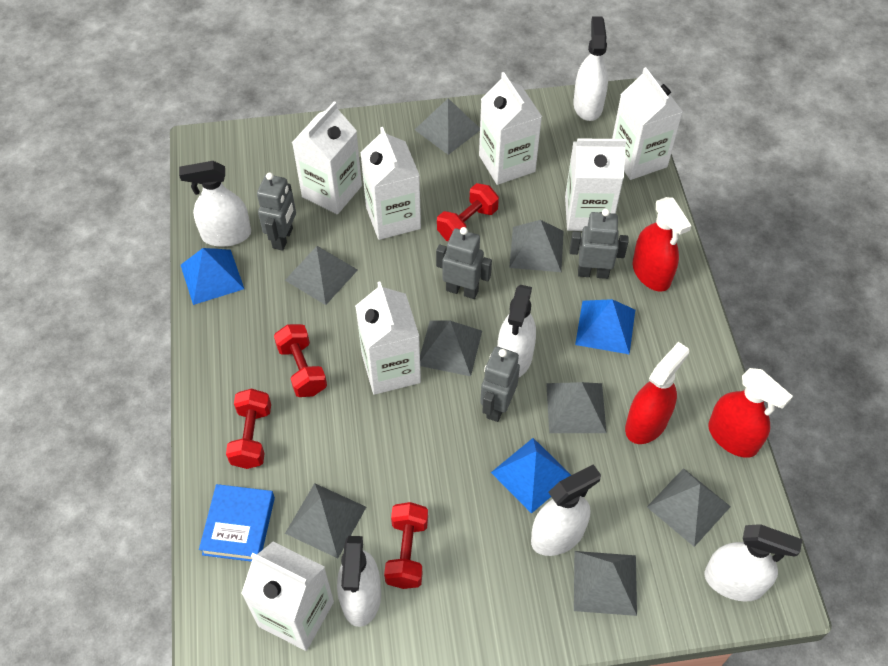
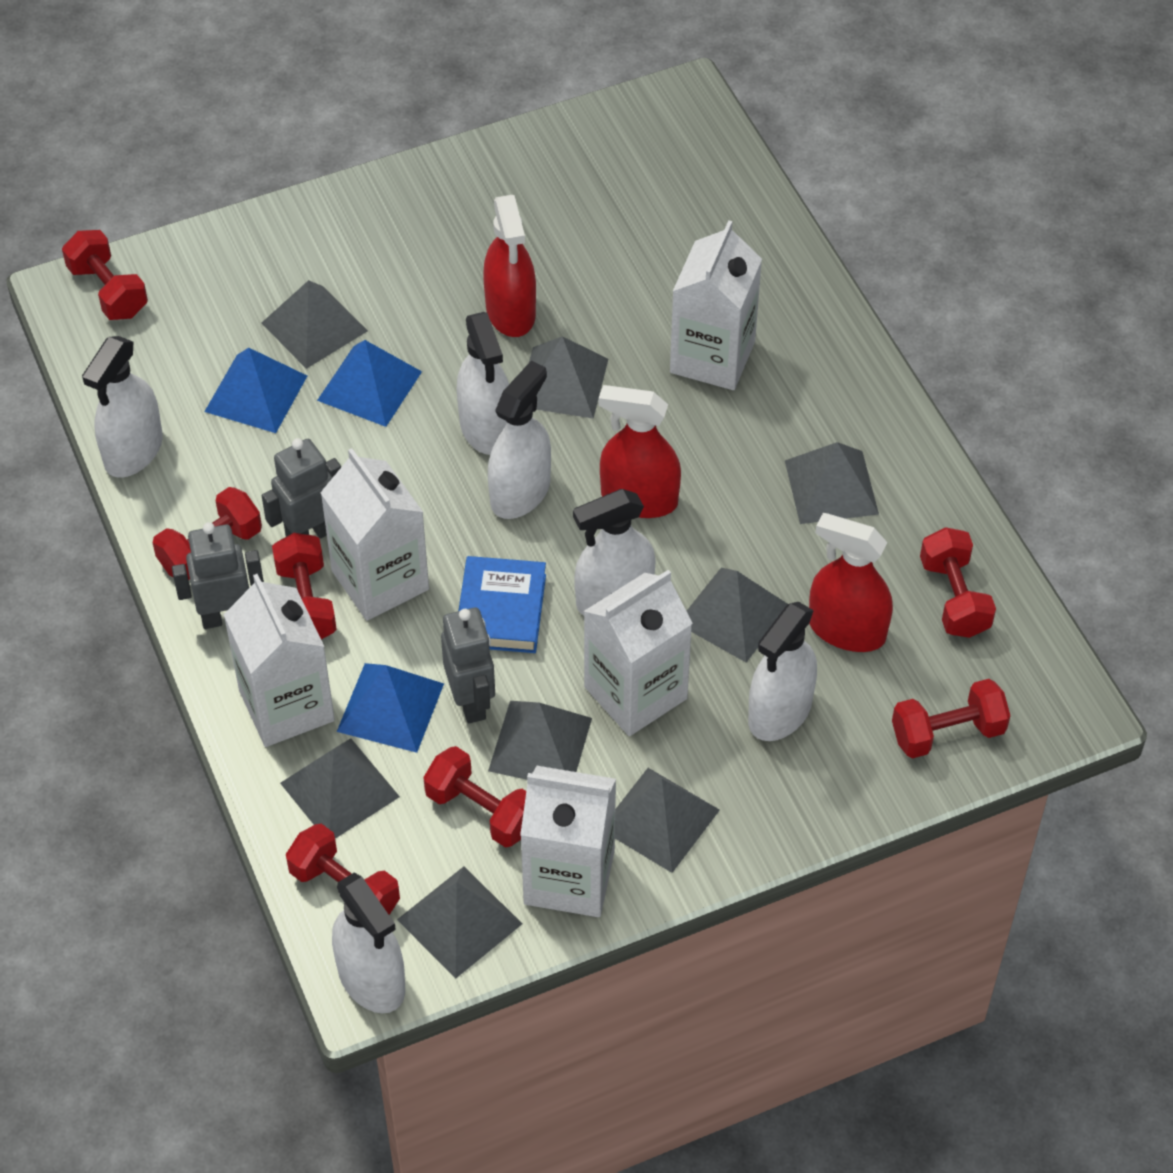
grey robot: 4 -> 3
red dumbbell: 4 -> 7
white carton: 7 -> 5

